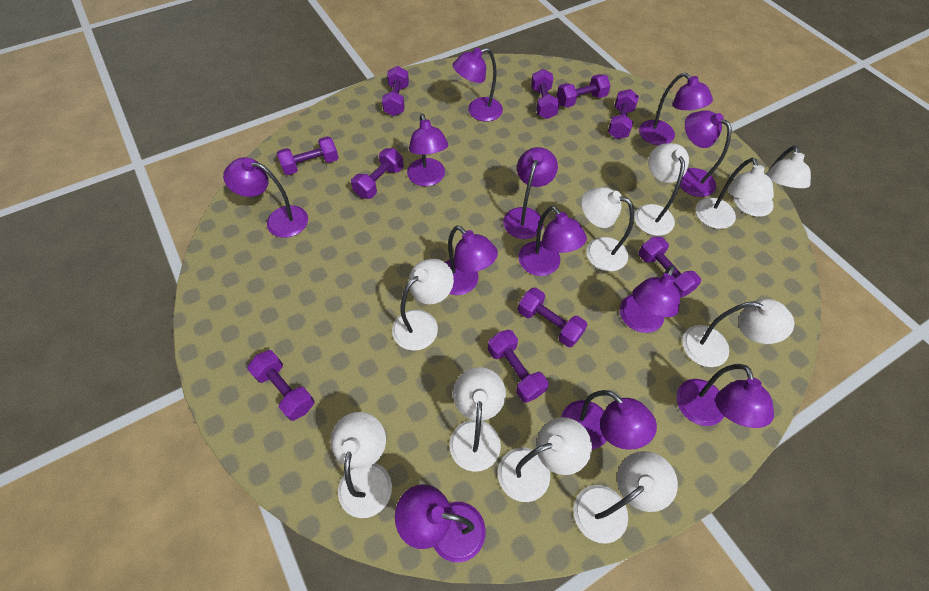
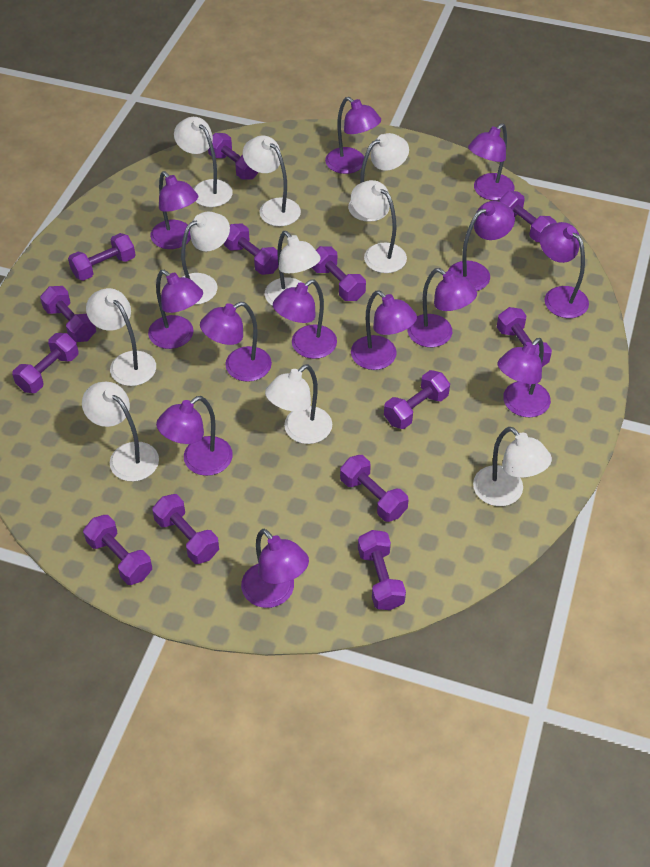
purple dumbbell: 10 -> 13
purple lamp: 12 -> 13

